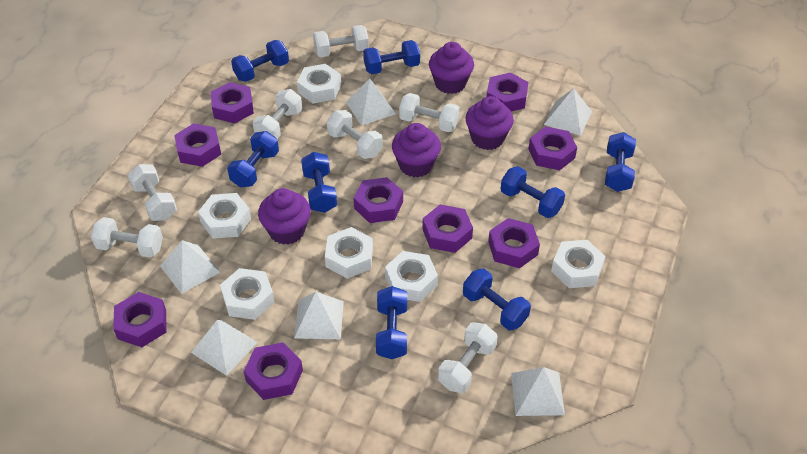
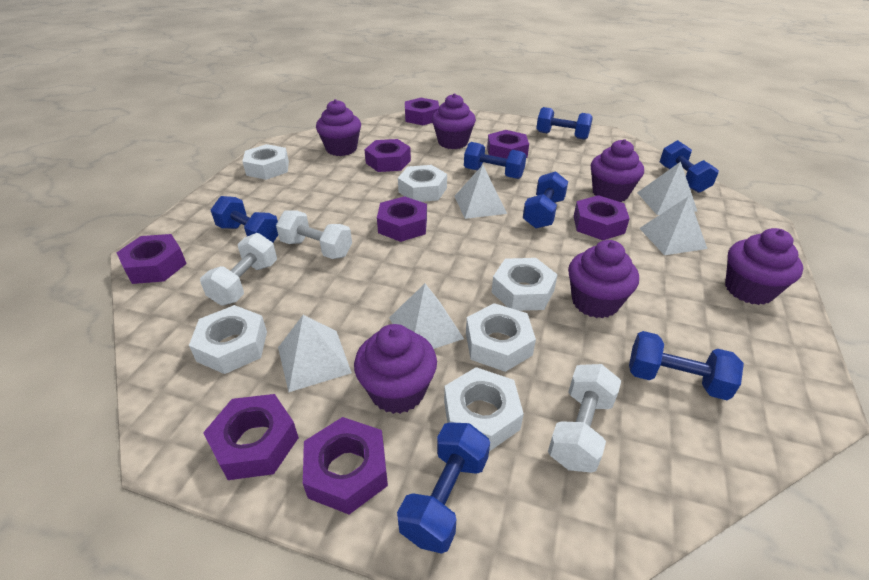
blue dumbbell: 8 -> 7
purple cupcake: 4 -> 6
purple nut: 9 -> 8
white dumbbell: 7 -> 3
white pyramid: 6 -> 5

